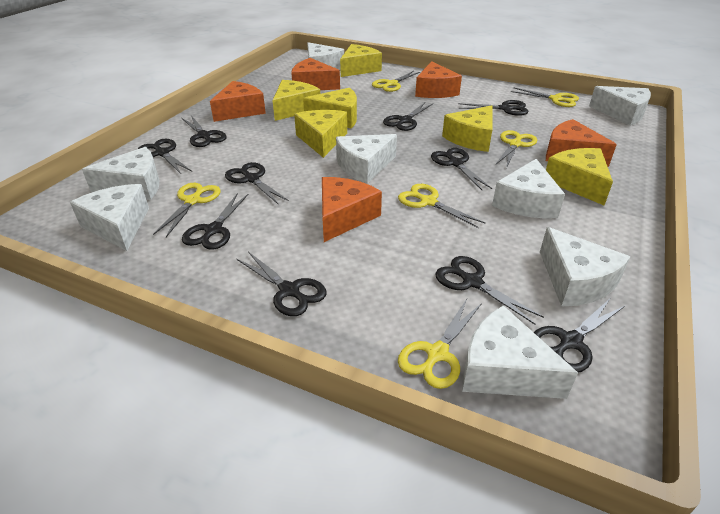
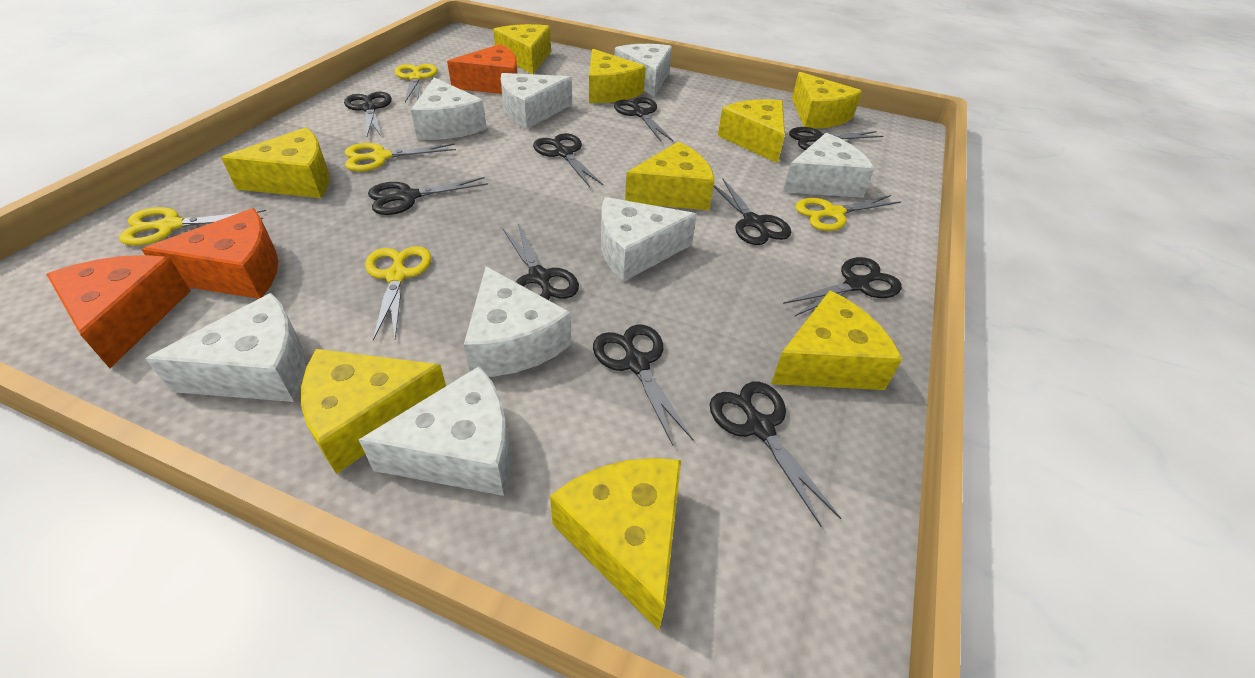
orange cheese: 5 -> 3
yellow cheese: 6 -> 9
yellow scissors: 6 -> 5

